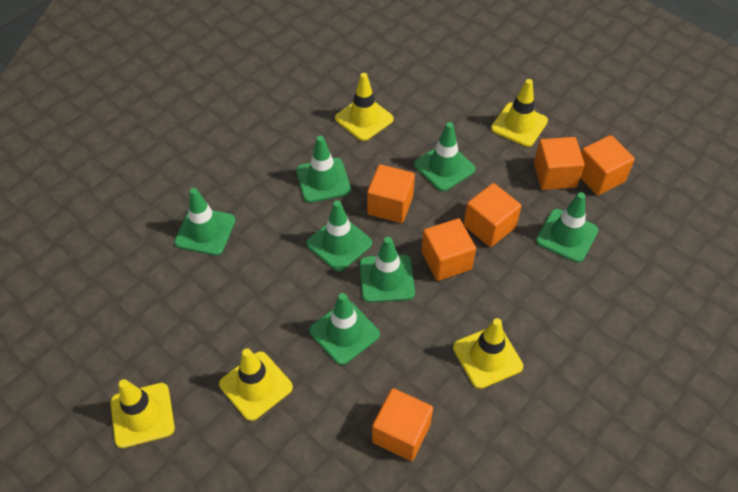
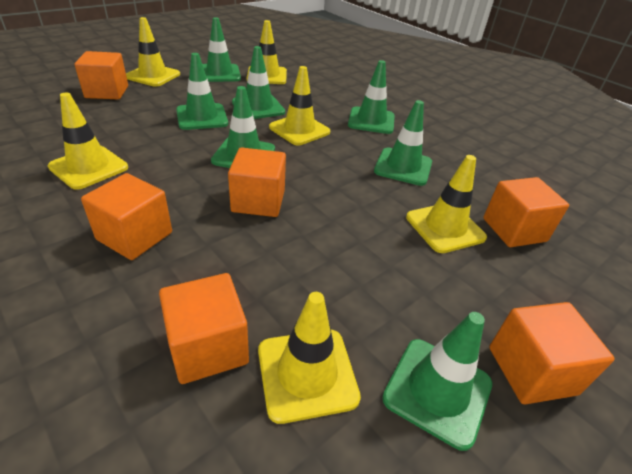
yellow traffic cone: 5 -> 6

